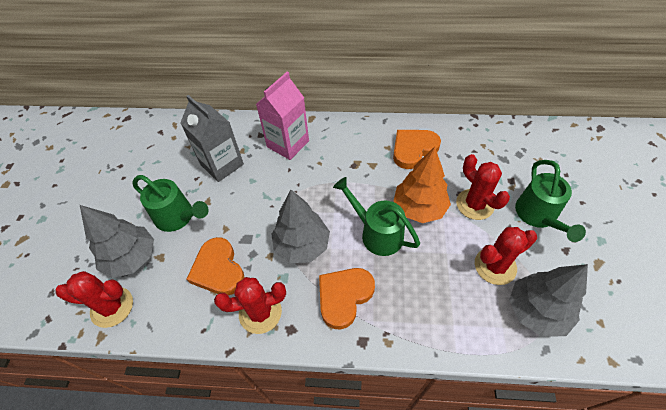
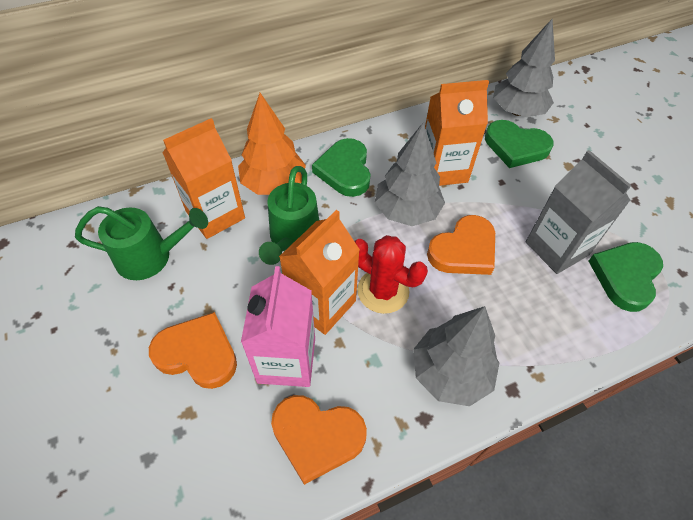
green heart: 0 -> 3
green watering can: 3 -> 2
orange carton: 0 -> 3
red cactus: 4 -> 1

